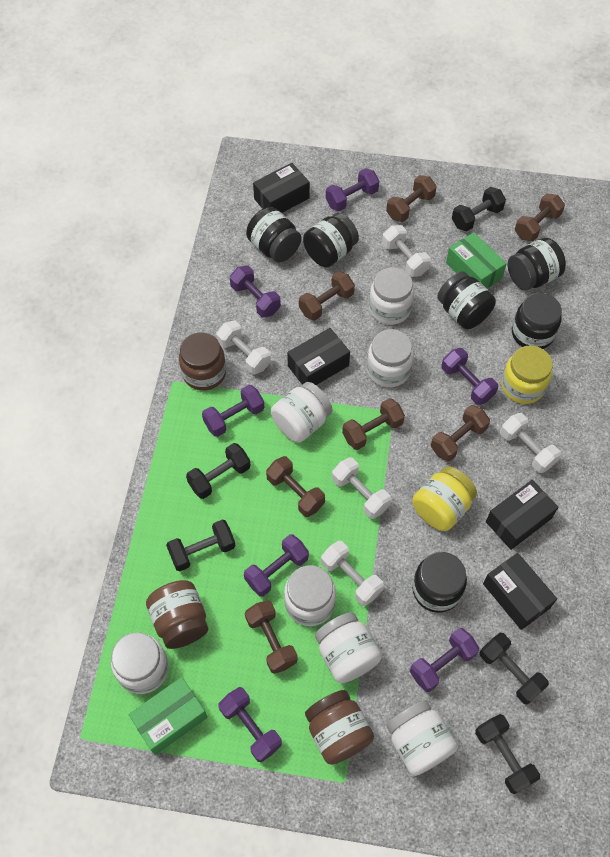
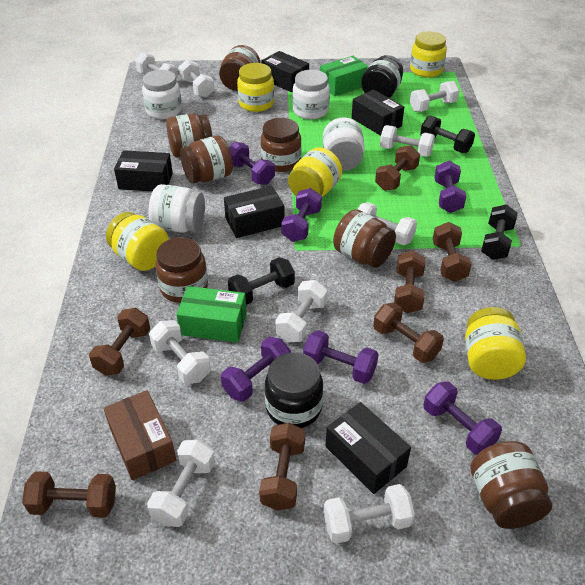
black box: 4 -> 5
black dumbbell: 5 -> 3
black jar: 6 -> 2
brown box: 0 -> 1
brown jar: 3 -> 7
purple dumbbell: 7 -> 6
white dumbbell: 5 -> 9
white jar: 7 -> 4
yellow jar: 2 -> 5

